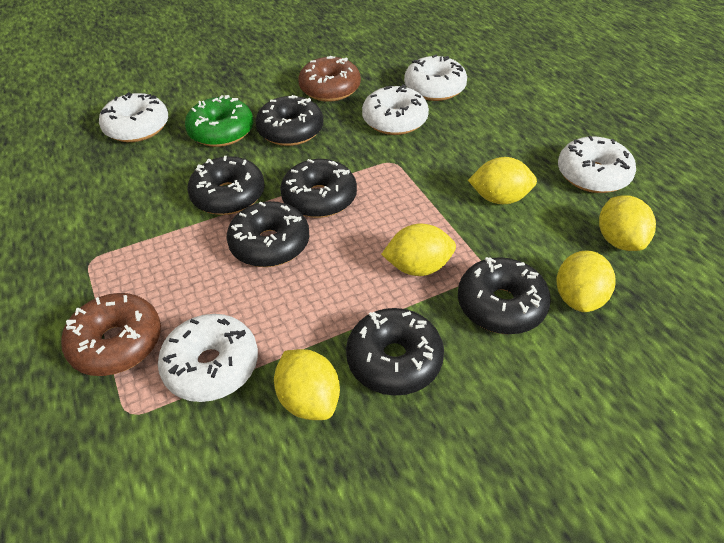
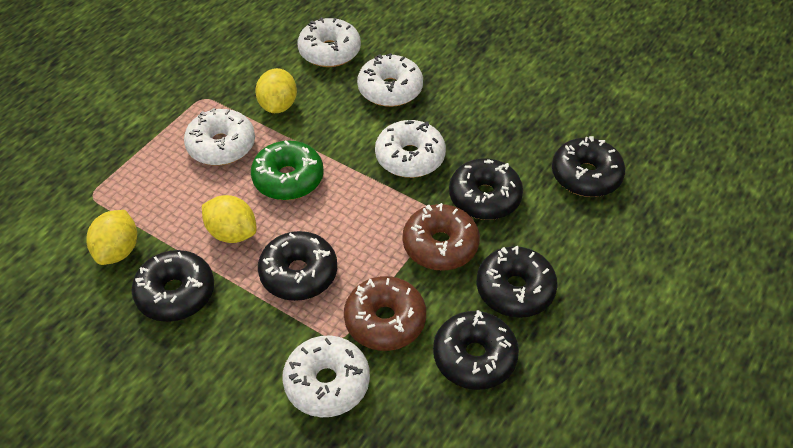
yellow lemon: 5 -> 3

